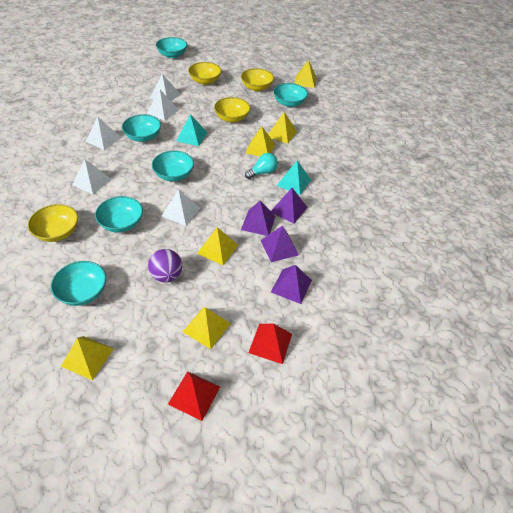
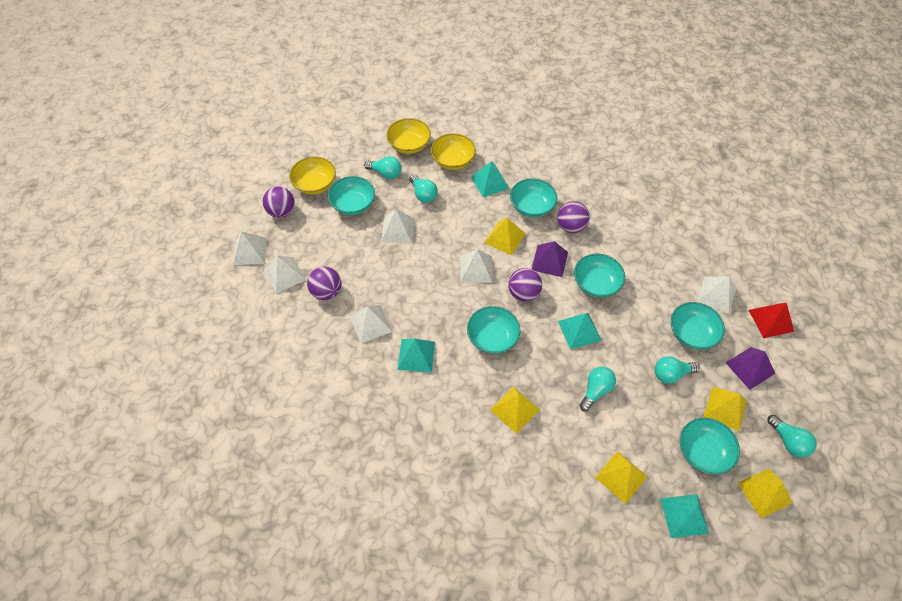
purple ball: 1 -> 4
purple pyramid: 4 -> 2
red pyramid: 2 -> 1
turquoise light bulb: 1 -> 5
turquoise pyramid: 2 -> 4
white pyramid: 5 -> 6
yellow bowl: 4 -> 3
yellow pyramid: 6 -> 5

